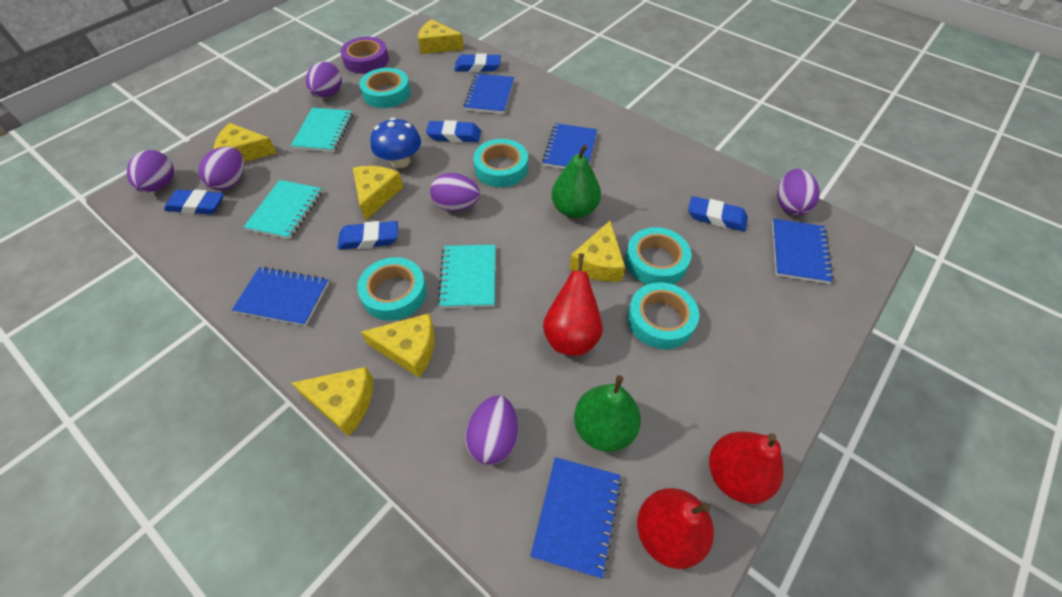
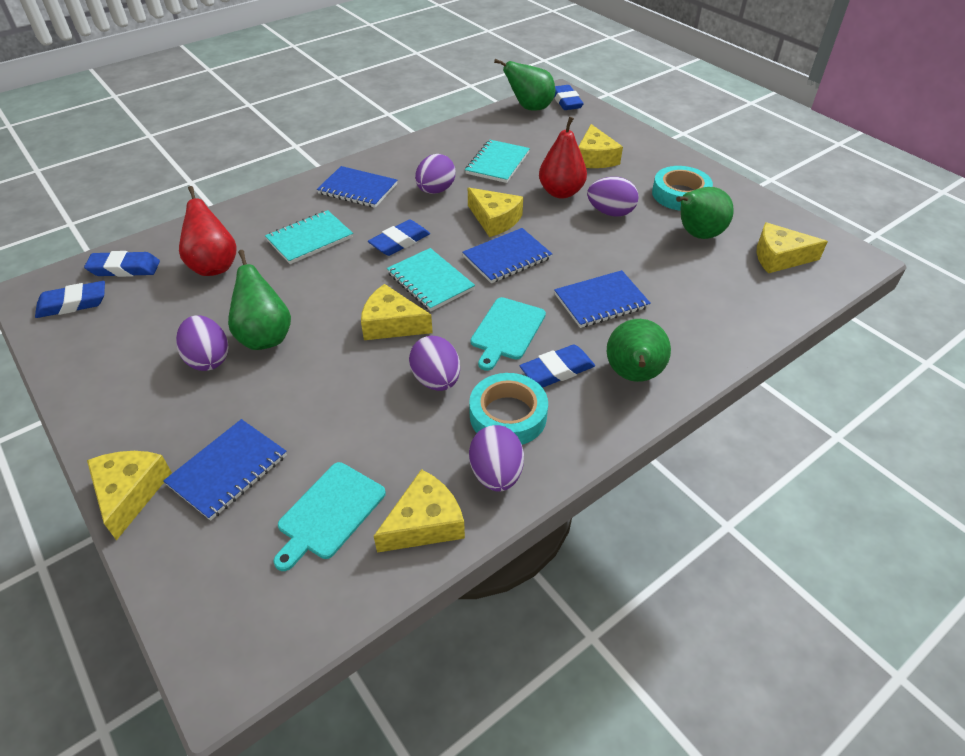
blue mushroom: 1 -> 0
blue notebook: 5 -> 4
green pear: 2 -> 4
purple egg: 6 -> 5
purple tape: 1 -> 0
red pear: 3 -> 2
turquoise cutting board: 0 -> 2
turquoise tape: 5 -> 2

